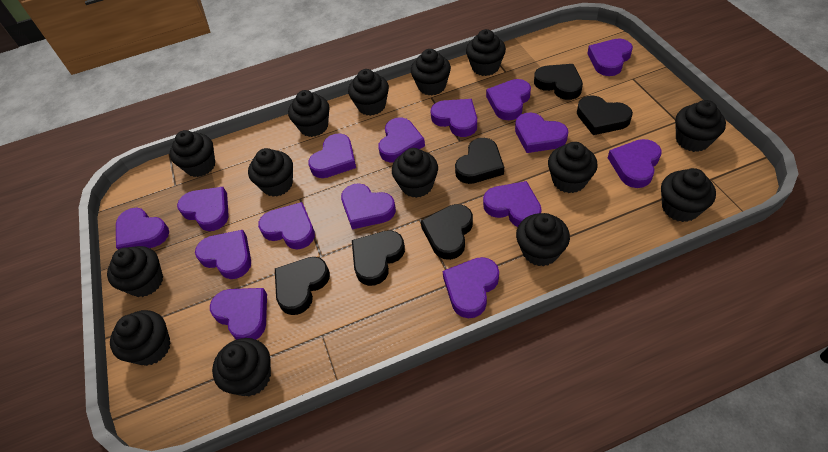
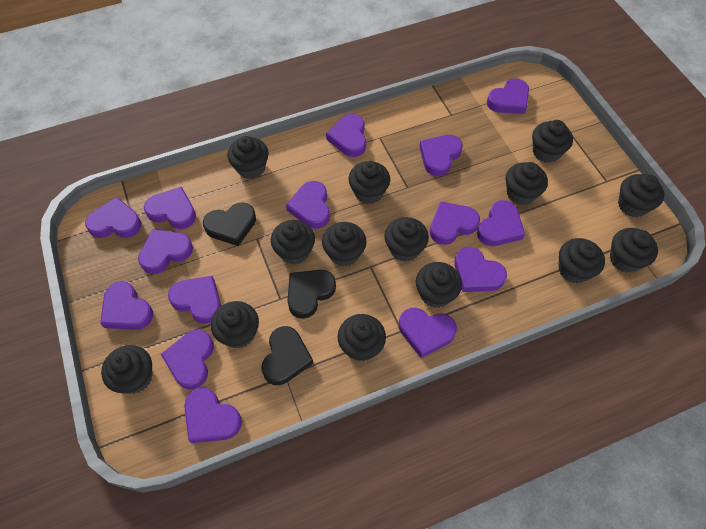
black heart: 6 -> 3

